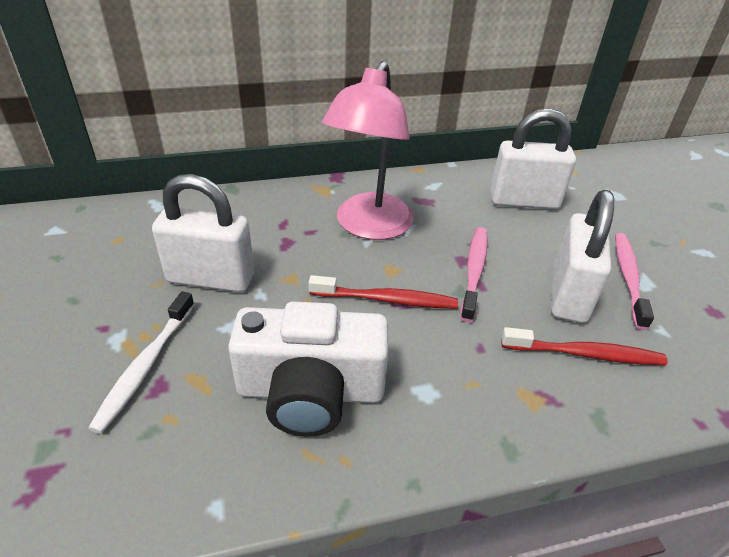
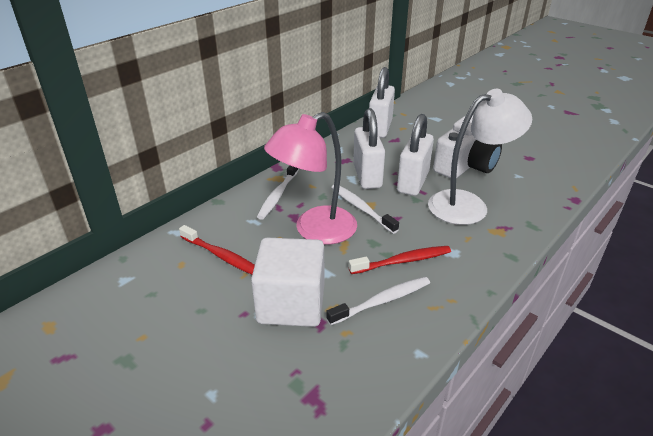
pink toothbrush: 2 -> 0
white cube: 0 -> 1
white lamp: 0 -> 1
white toothbrush: 1 -> 3

